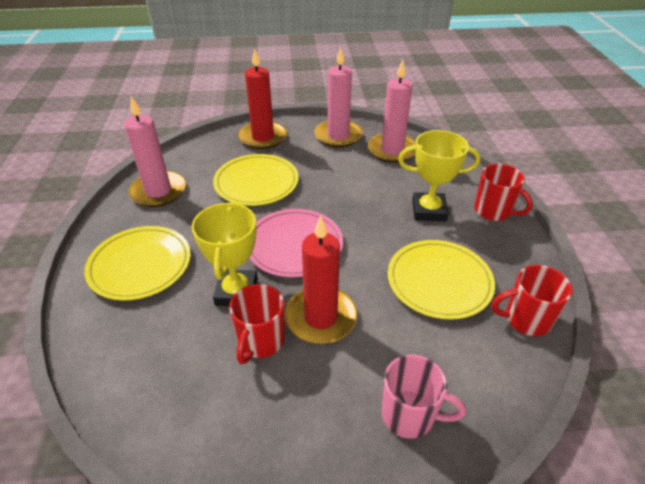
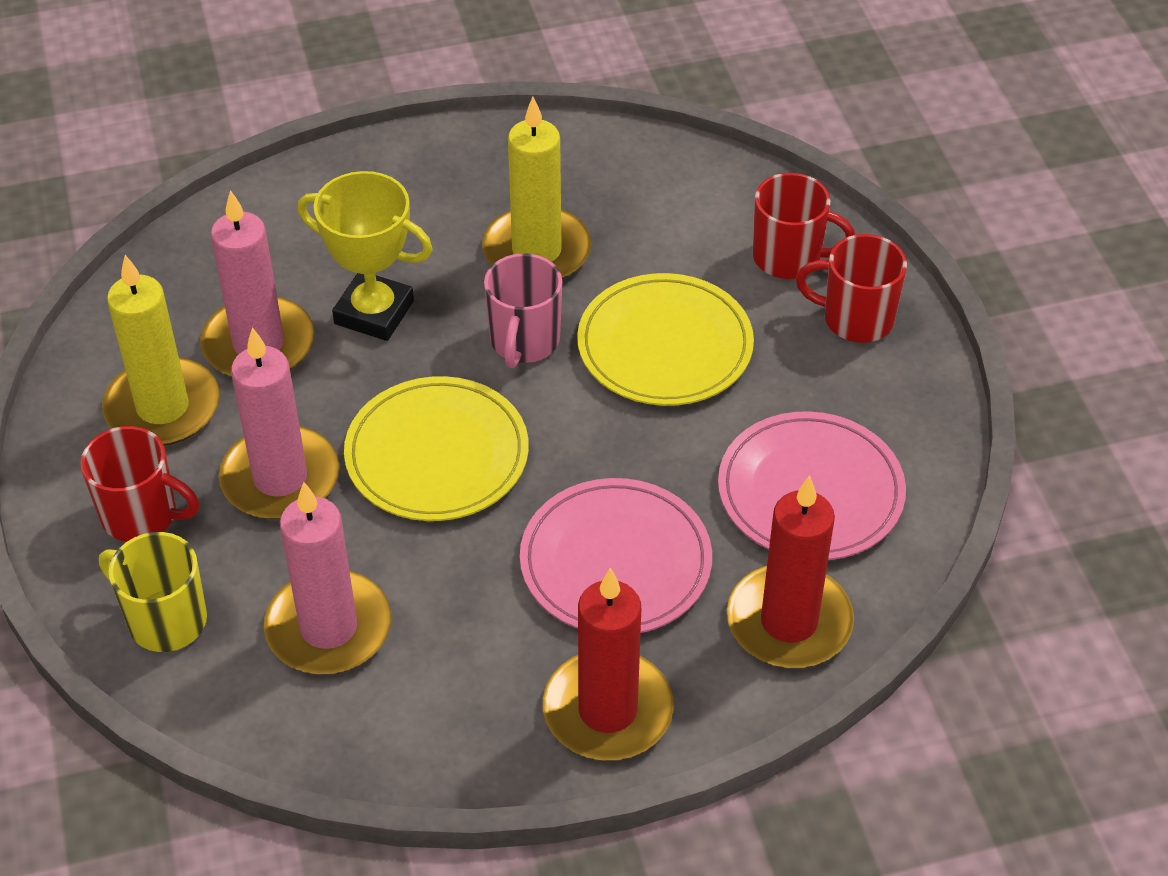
pink plate: 1 -> 2
yellow candle: 0 -> 2
yellow mug: 0 -> 1
yellow plate: 3 -> 2
yellow trophy: 2 -> 1

